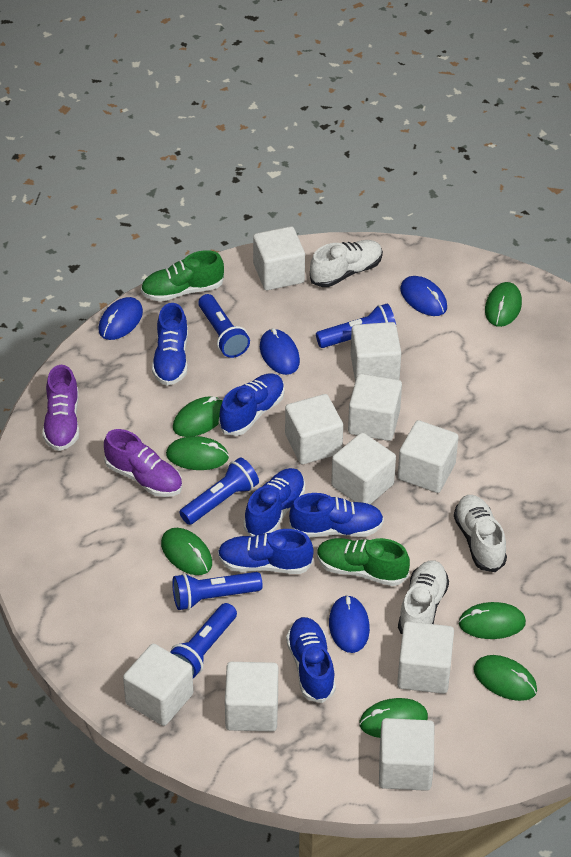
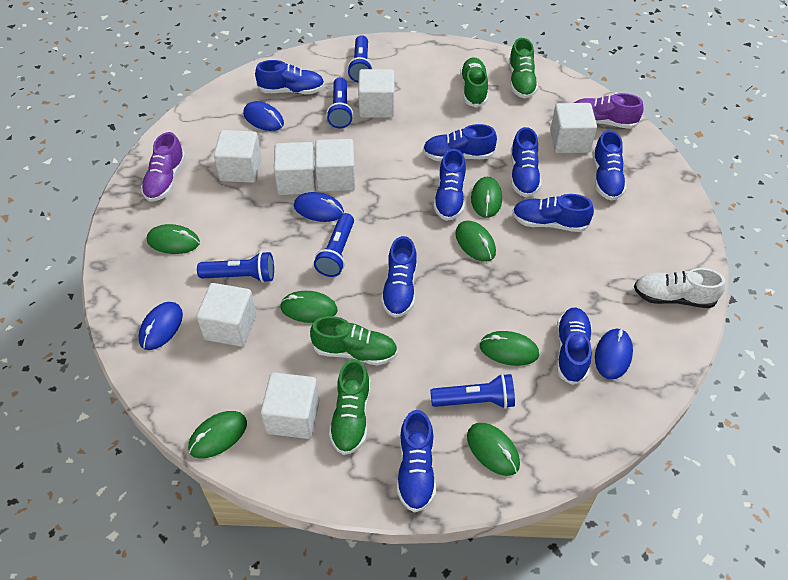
blue shoe: 6 -> 9
green shoe: 2 -> 4
white cube: 10 -> 7
white shoe: 3 -> 1

